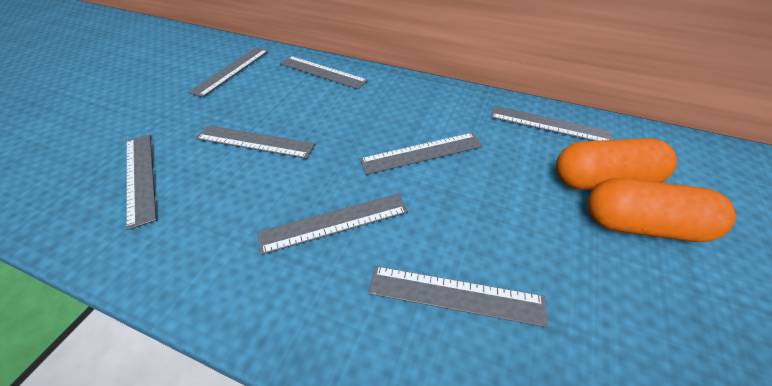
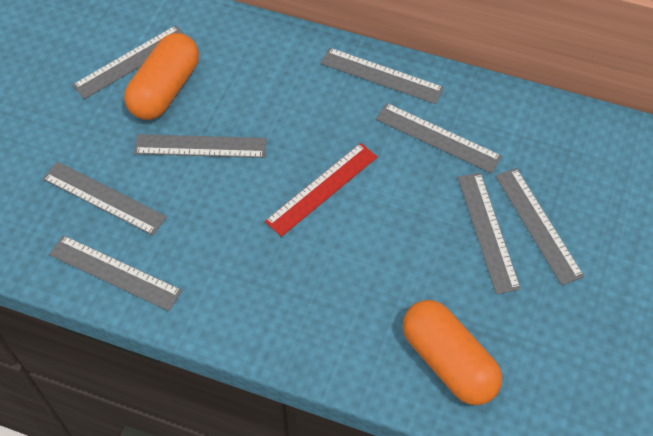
red ruler: 0 -> 1

